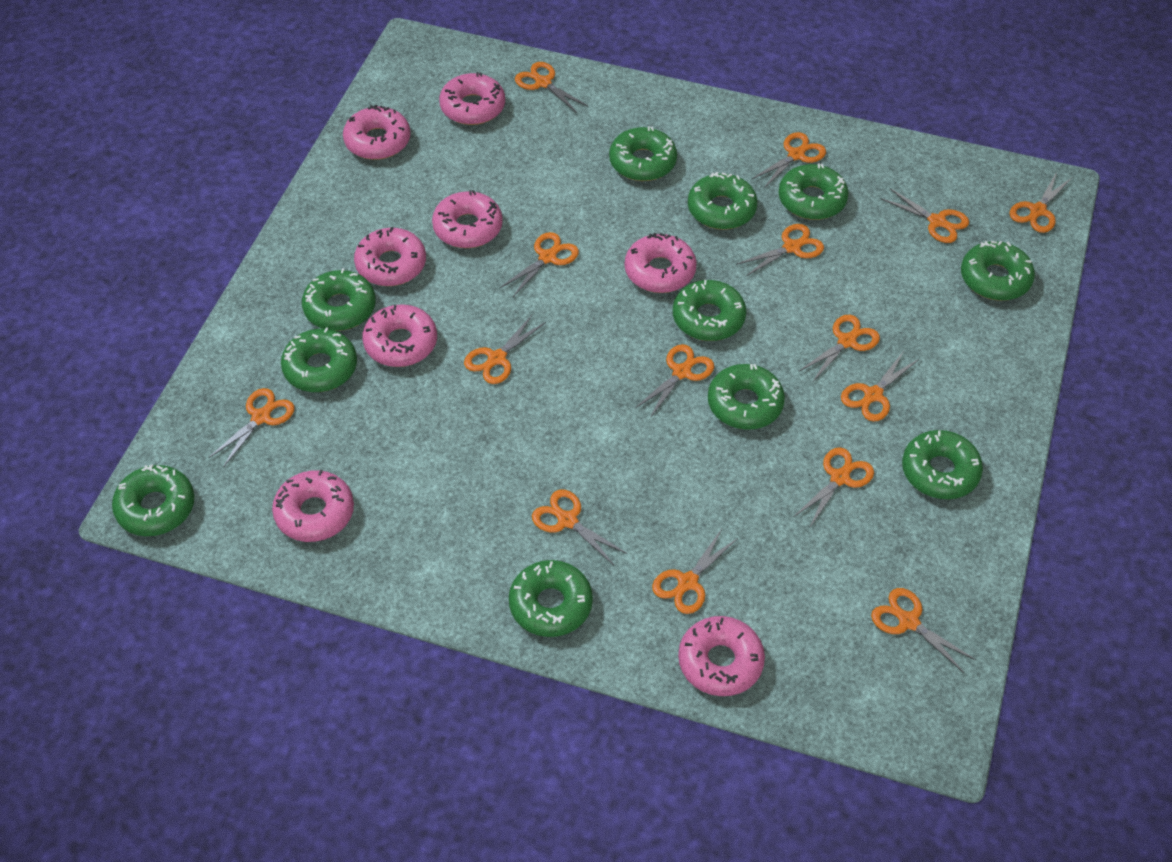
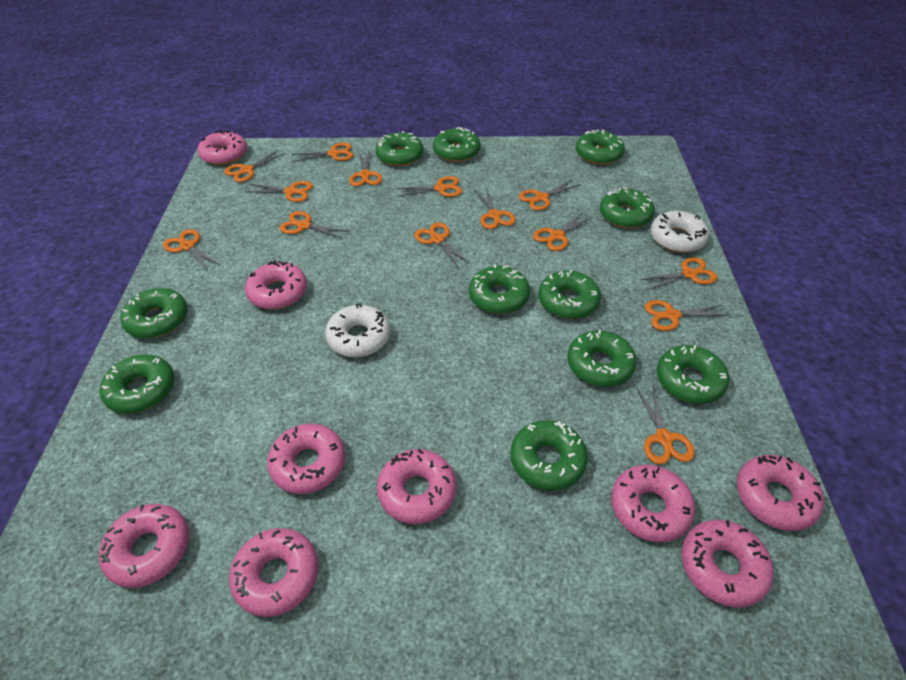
orange scissors: 15 -> 14
pink donut: 8 -> 9
white donut: 0 -> 2

